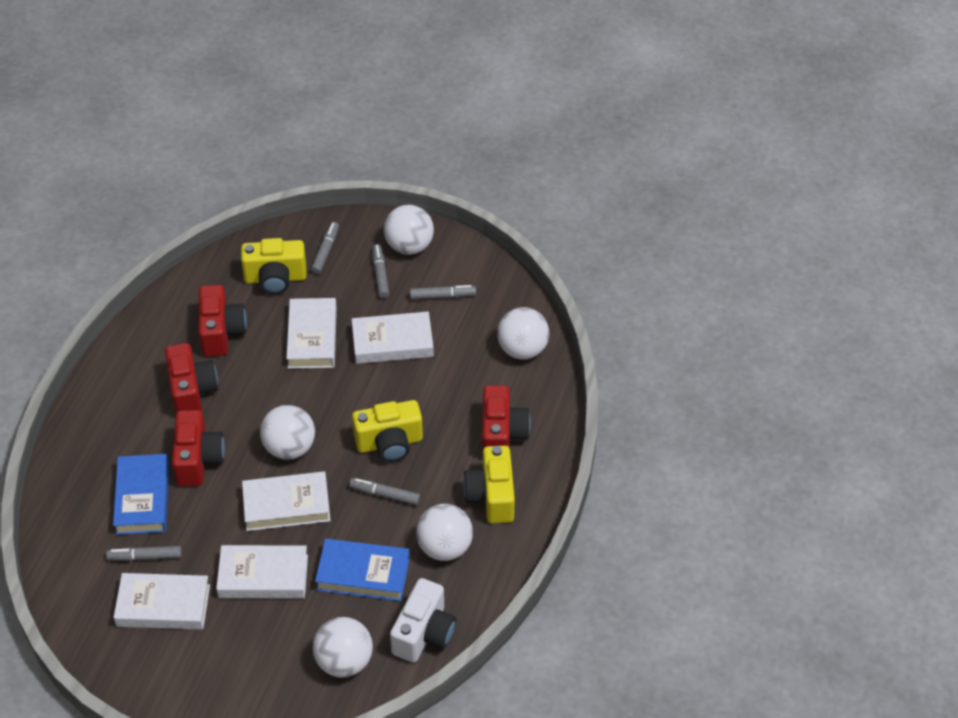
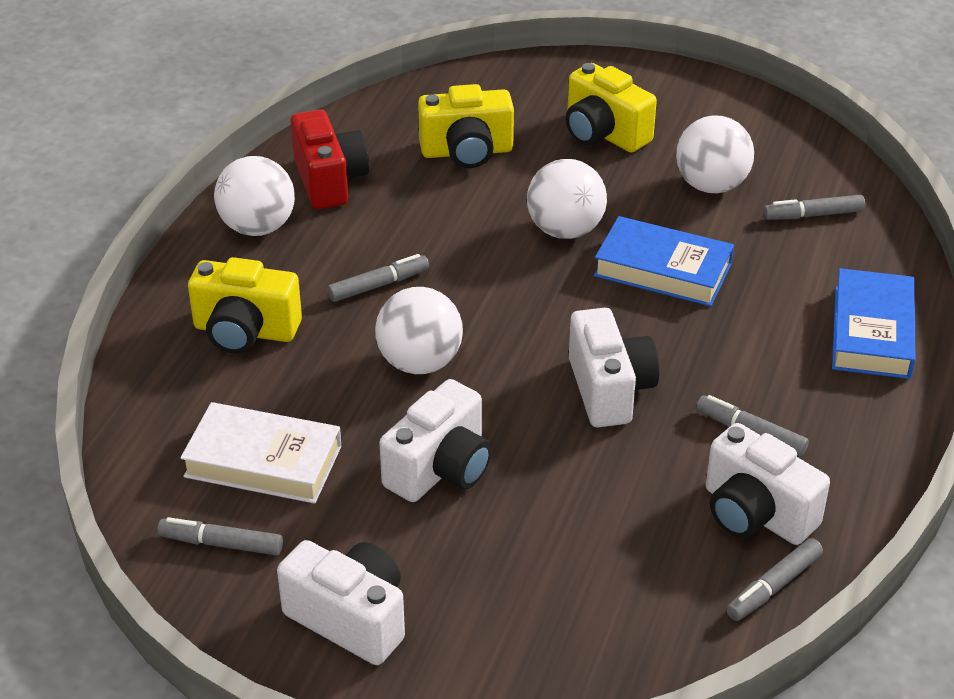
red camera: 4 -> 1
white ball: 5 -> 4
white book: 5 -> 1
white camera: 1 -> 4

